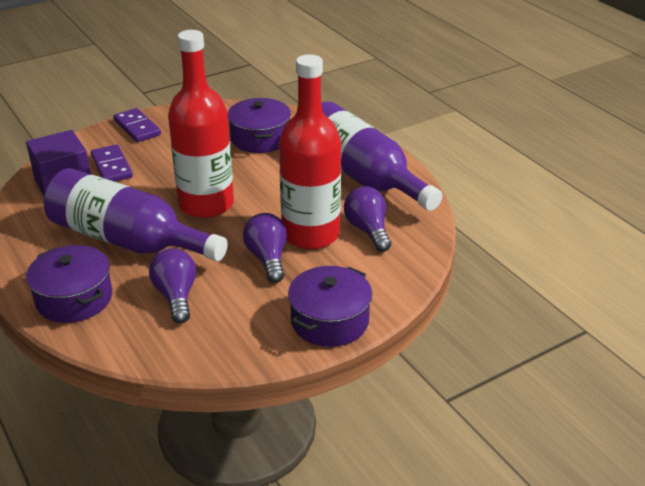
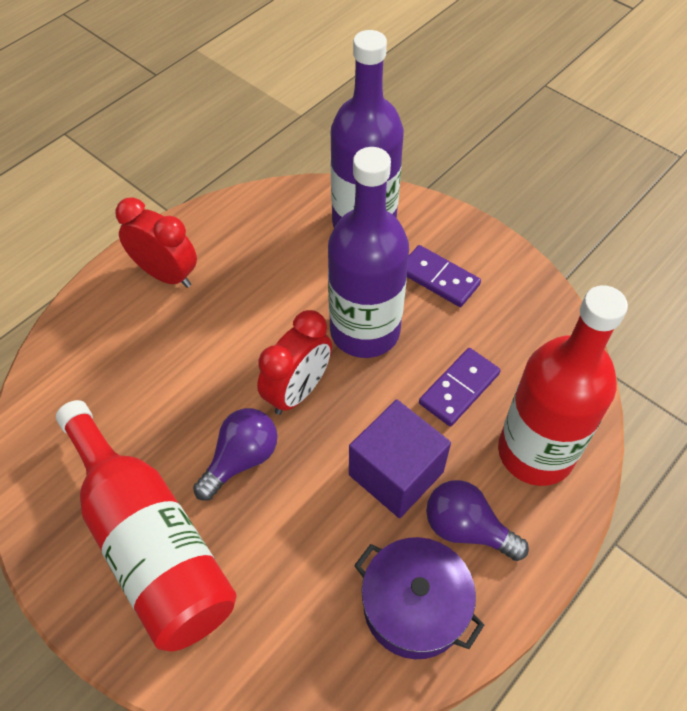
purple light bulb: 3 -> 2
purple pot: 3 -> 1
red clock: 0 -> 2

